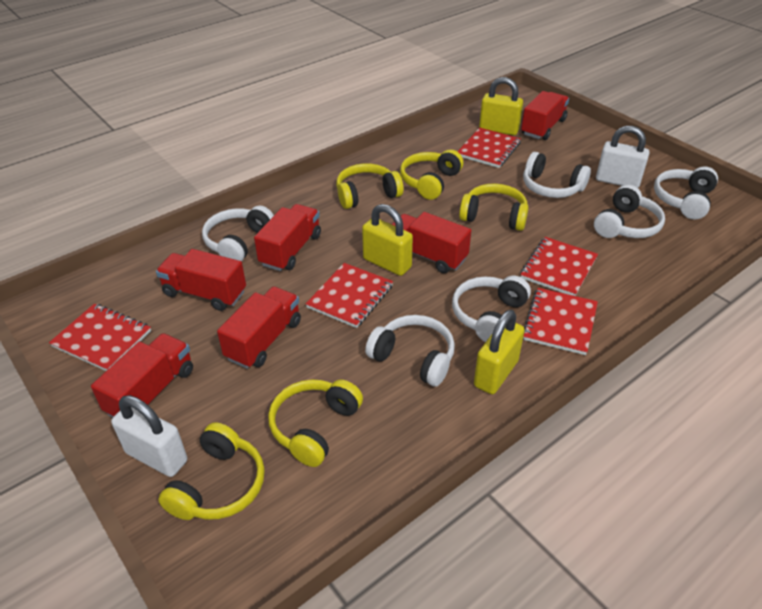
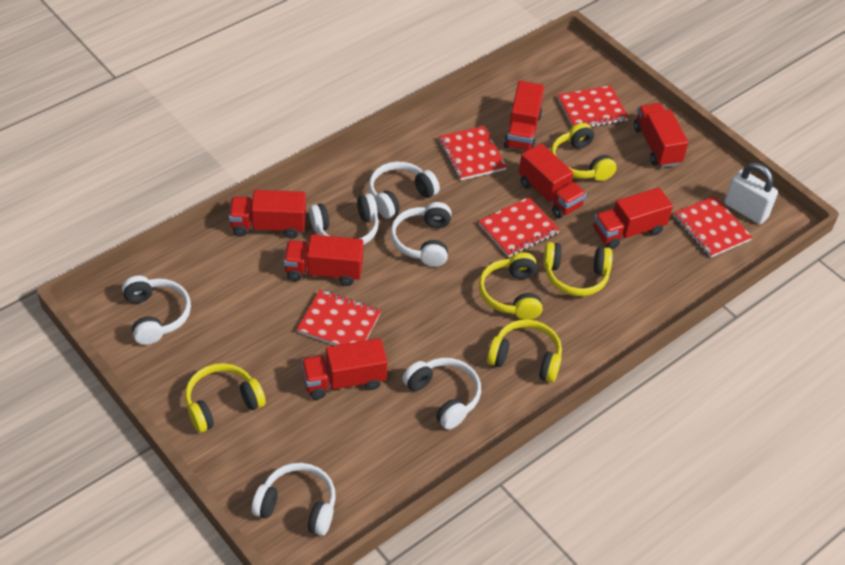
red truck: 6 -> 7
white padlock: 2 -> 1
yellow padlock: 3 -> 0

